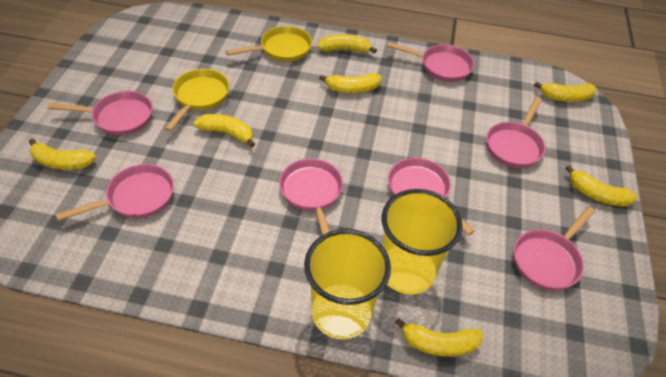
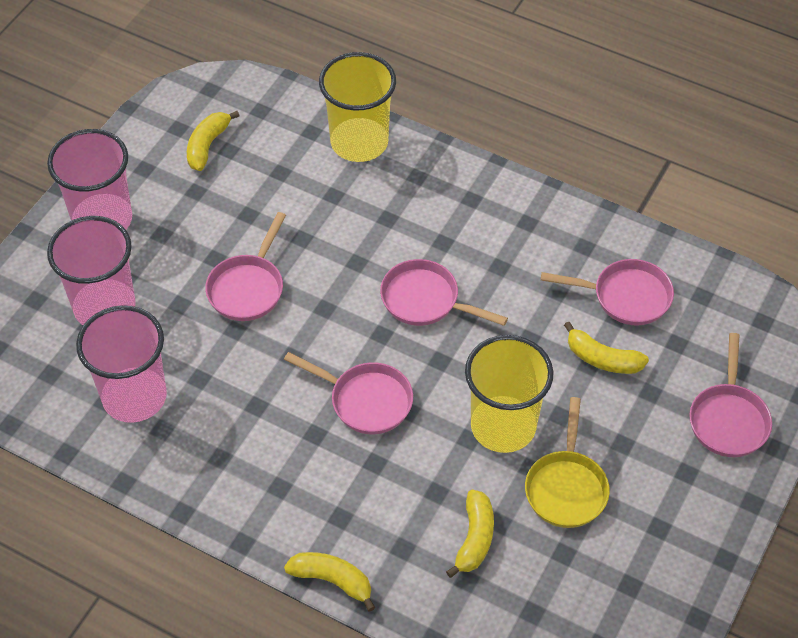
pink cup: 0 -> 3
pink pan: 7 -> 5
yellow banana: 7 -> 4
yellow pan: 2 -> 1

